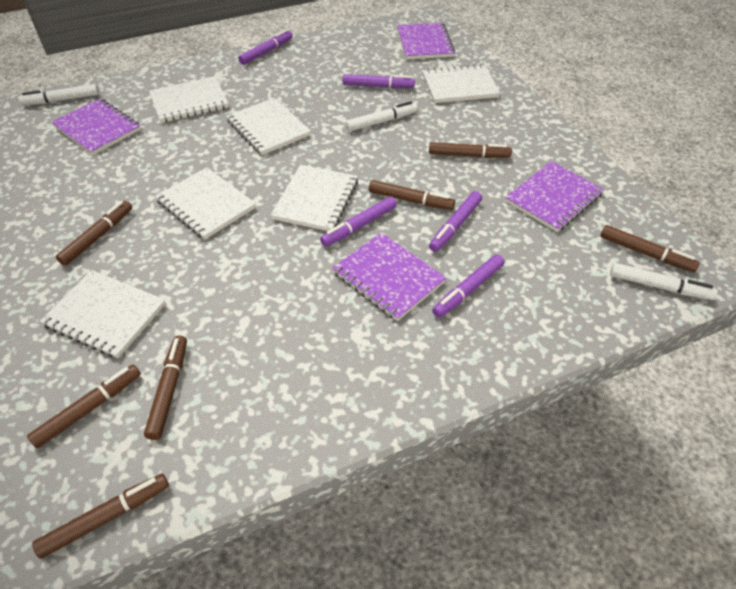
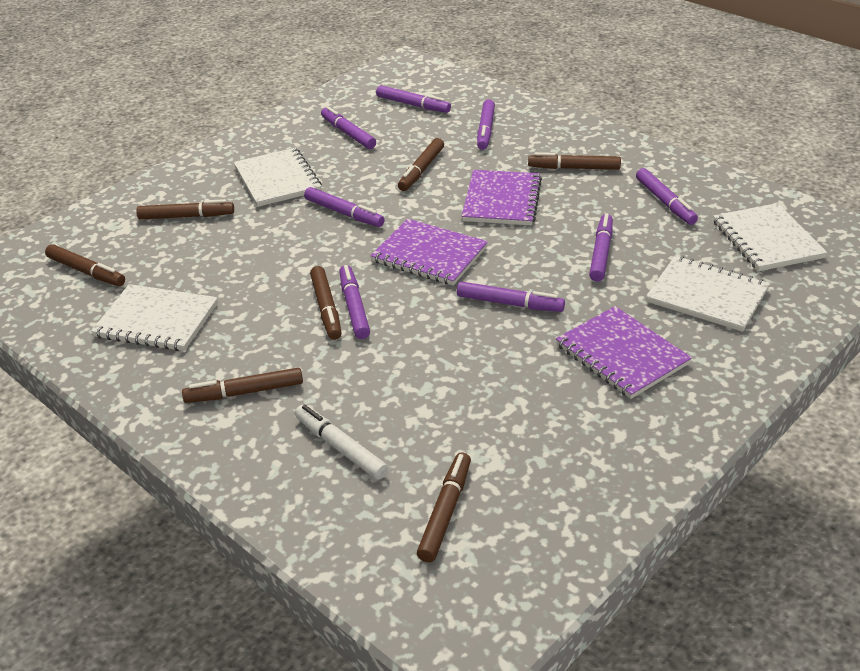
purple marker: 5 -> 8
purple notebook: 4 -> 3
white marker: 3 -> 1
white notebook: 6 -> 4

